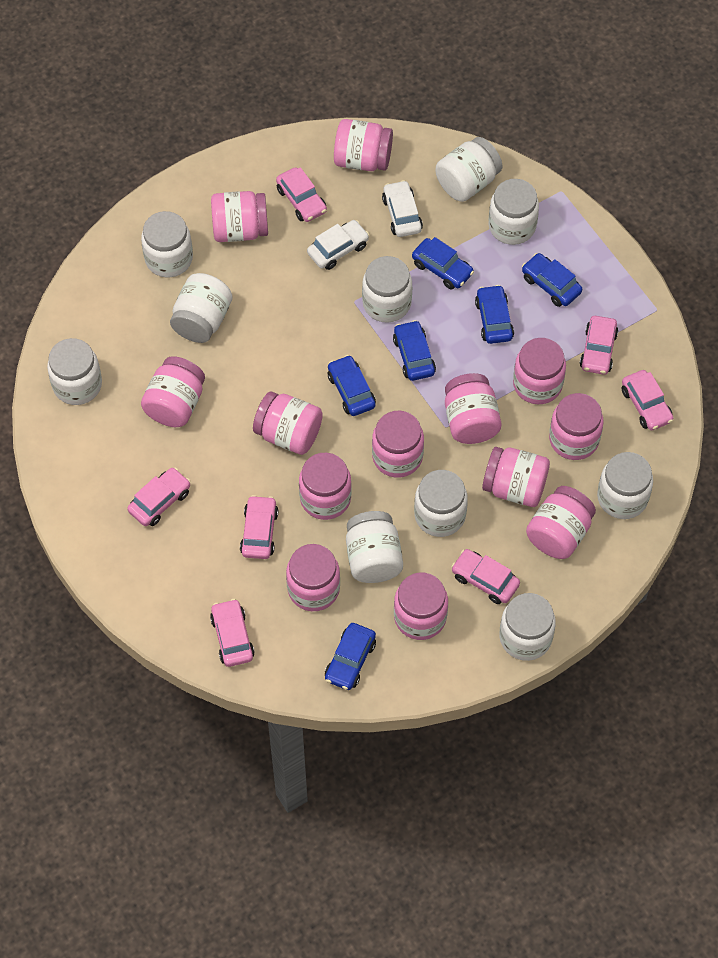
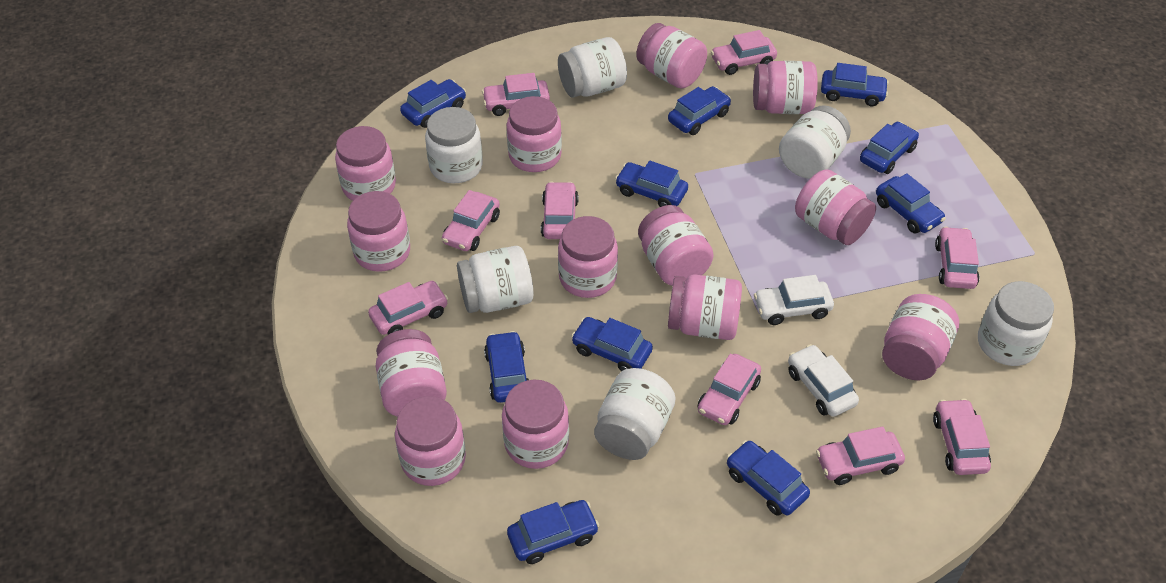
blue car: 6 -> 10
pink car: 7 -> 9
white jar: 10 -> 6

